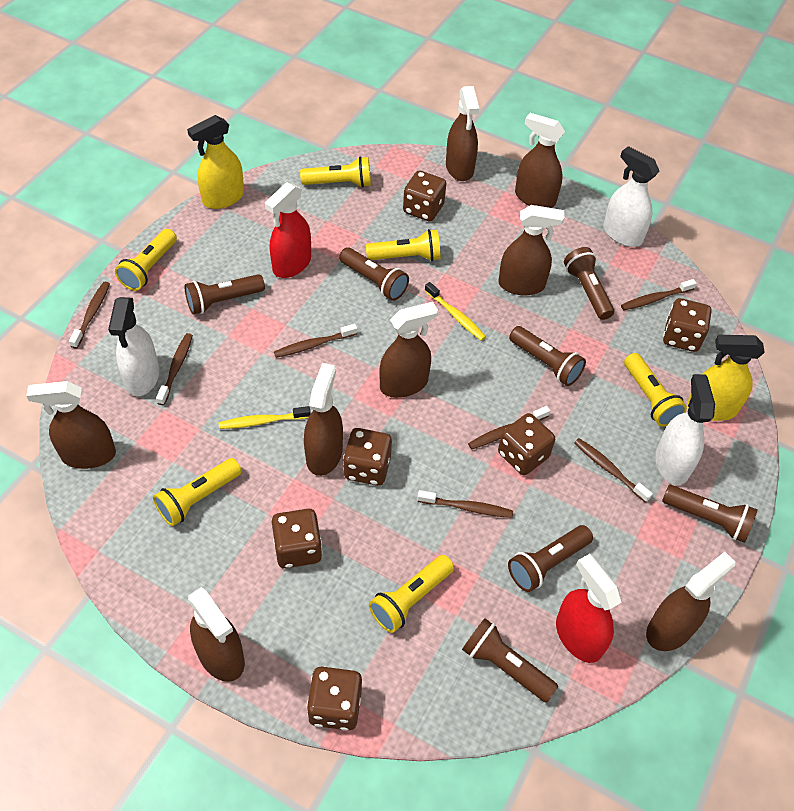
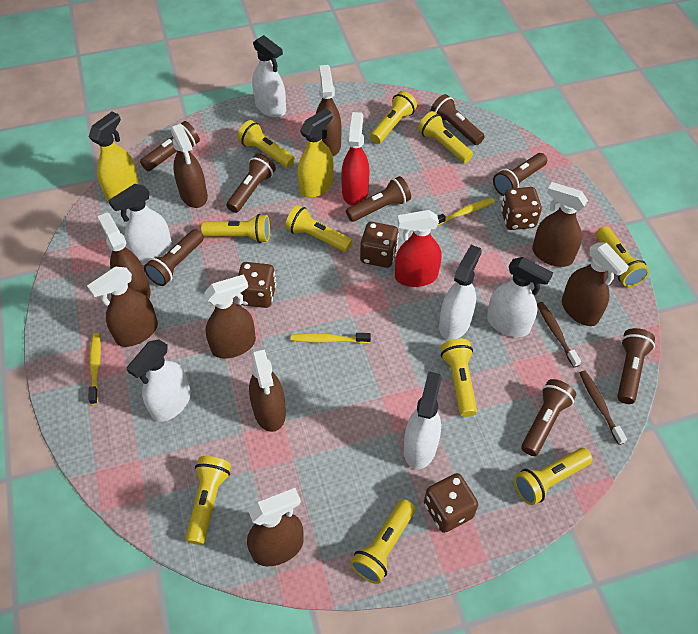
brown dice: 6 -> 4
brown flashlight: 7 -> 8
brown spray bottle: 8 -> 9
brown toothbrush: 7 -> 2
white spray bottle: 3 -> 6
yellow flashlight: 6 -> 10
yellow toothbrush: 2 -> 3

